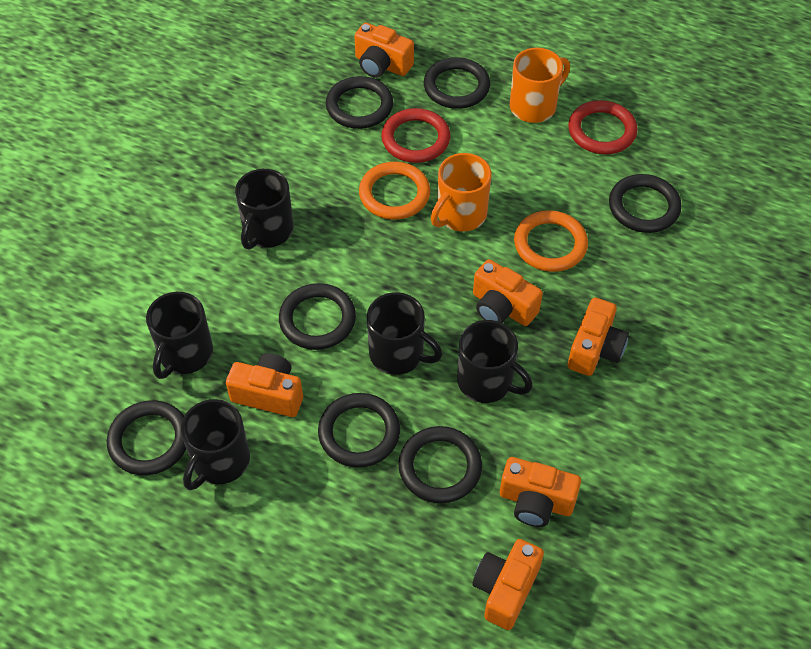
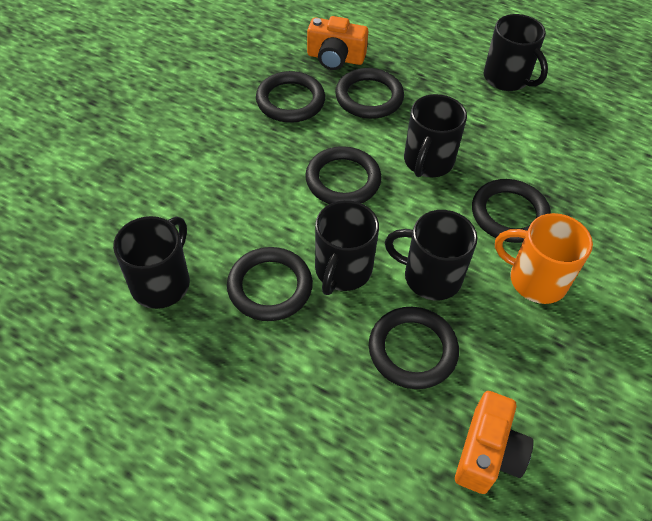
black ring: 7 -> 6
orange camera: 6 -> 2
orange mug: 2 -> 1
orange ring: 2 -> 0
red ring: 2 -> 0

